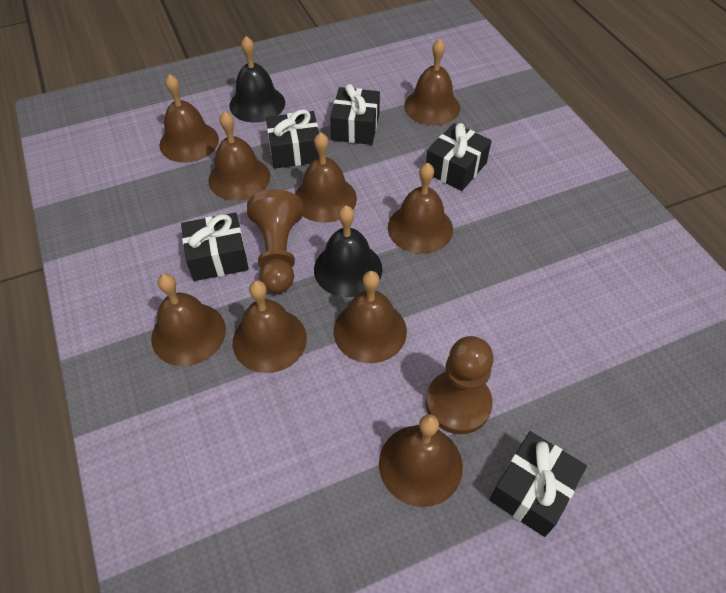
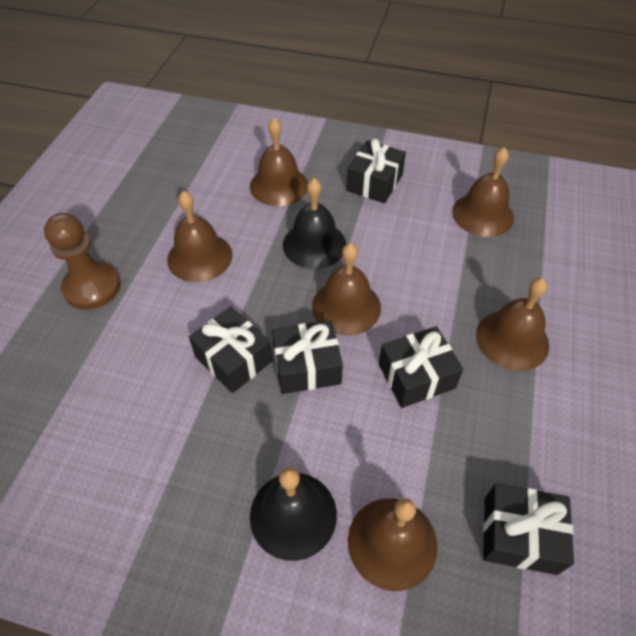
brown bell: 9 -> 6
brown pawn: 2 -> 1

